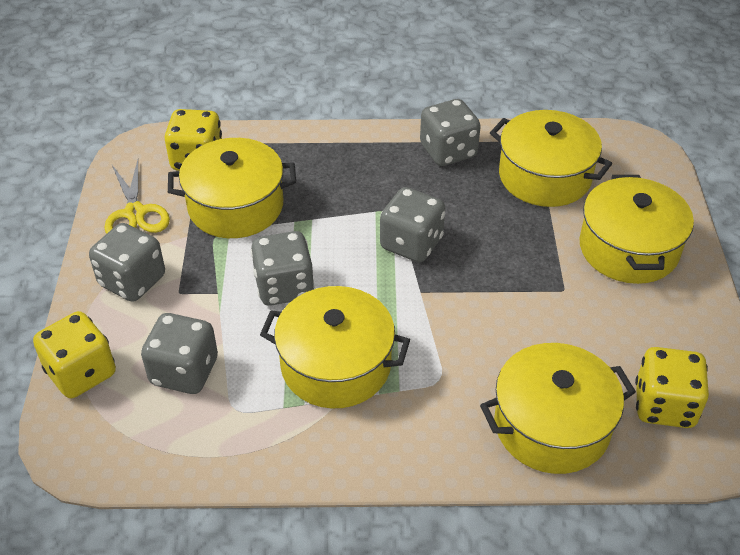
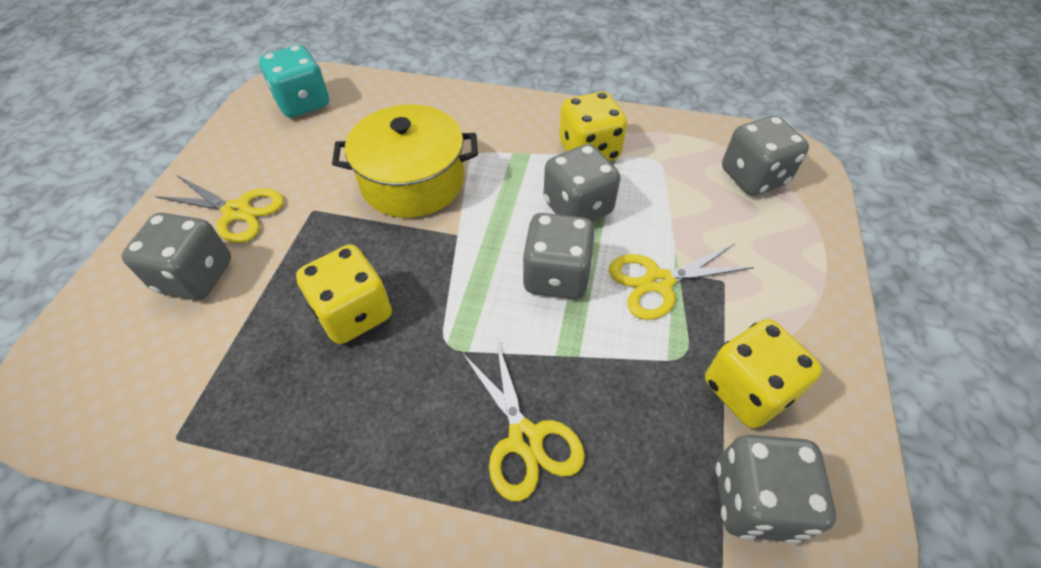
turquoise dice: 0 -> 1
yellow pot: 5 -> 1
yellow scissors: 1 -> 3

